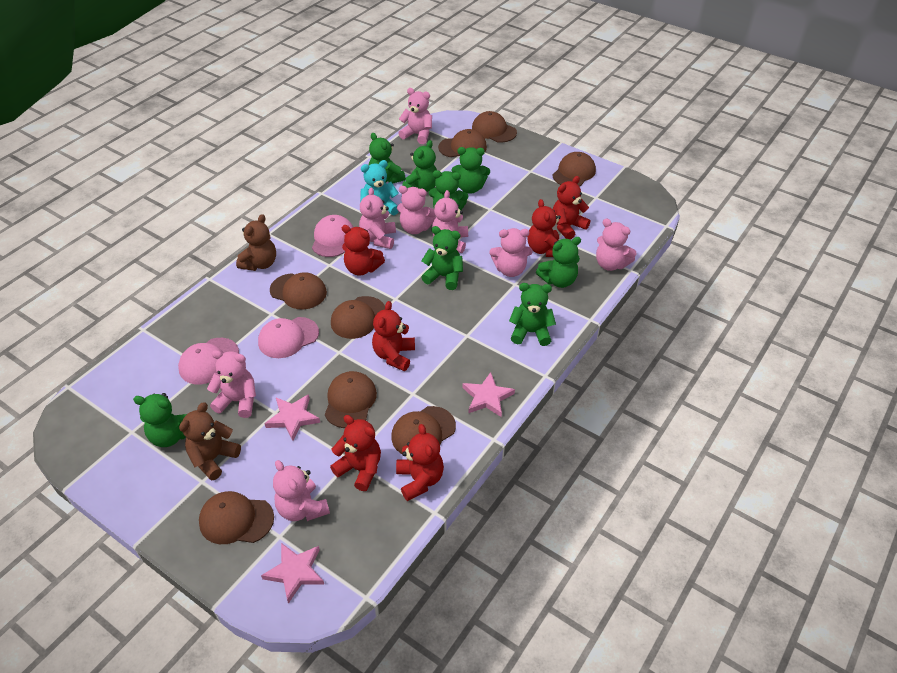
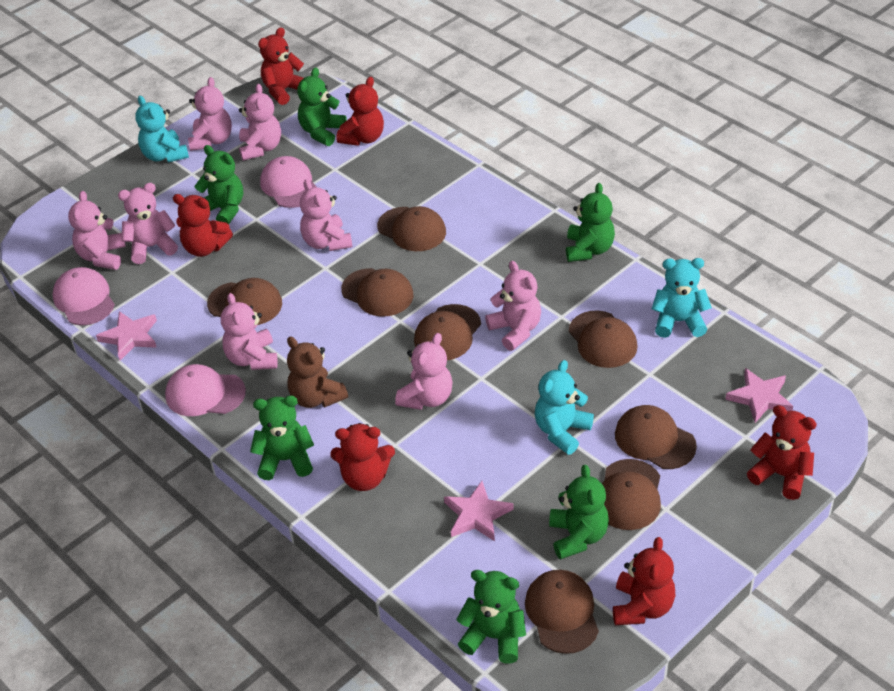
brown teddy bear: 2 -> 1
green teddy bear: 8 -> 6
turquoise teddy bear: 1 -> 3

